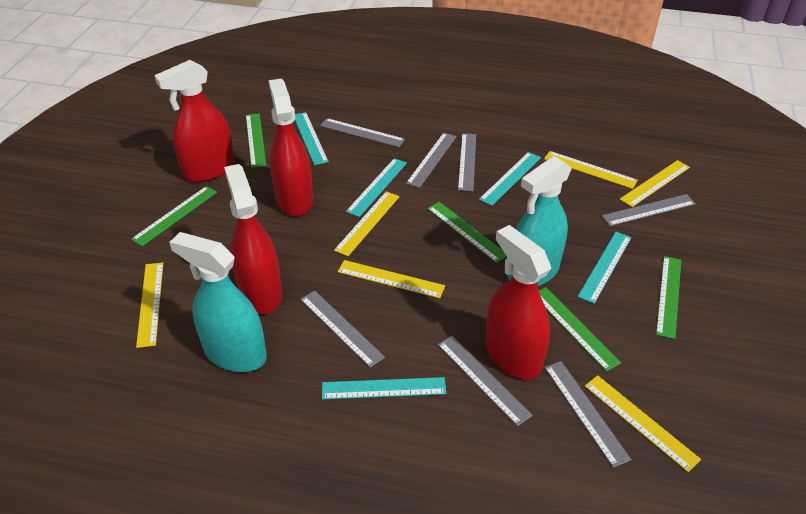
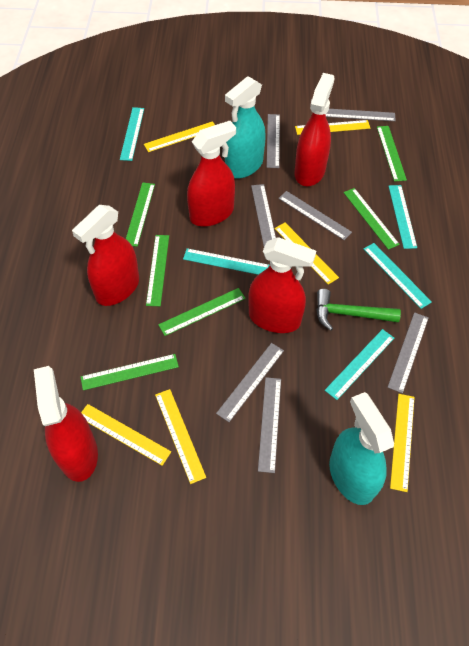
green hammer: 0 -> 1
green ruler: 5 -> 6
red spray bottle: 4 -> 5

